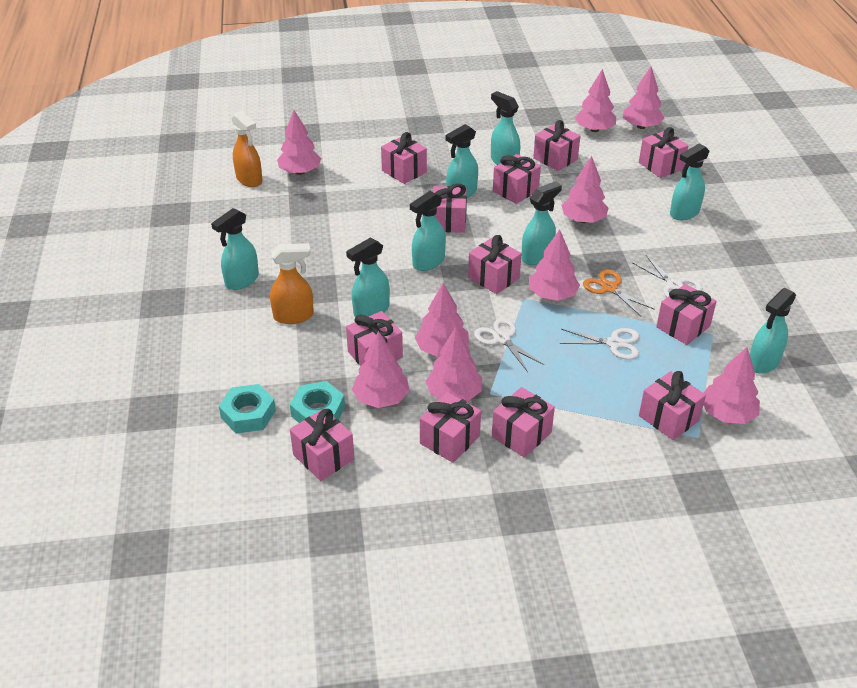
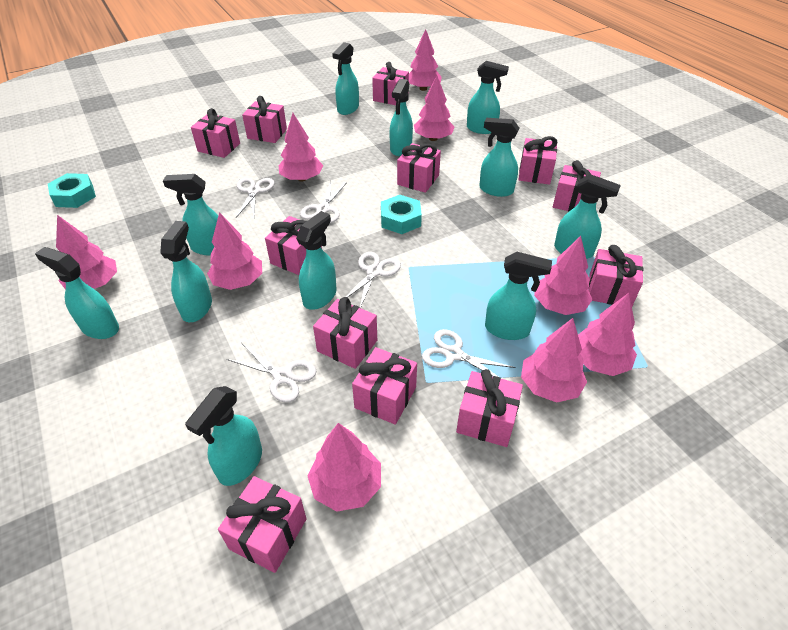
orange scissors: 1 -> 0
orange spray bottle: 2 -> 0
turquoise spray bottle: 8 -> 11
white scissors: 3 -> 5

